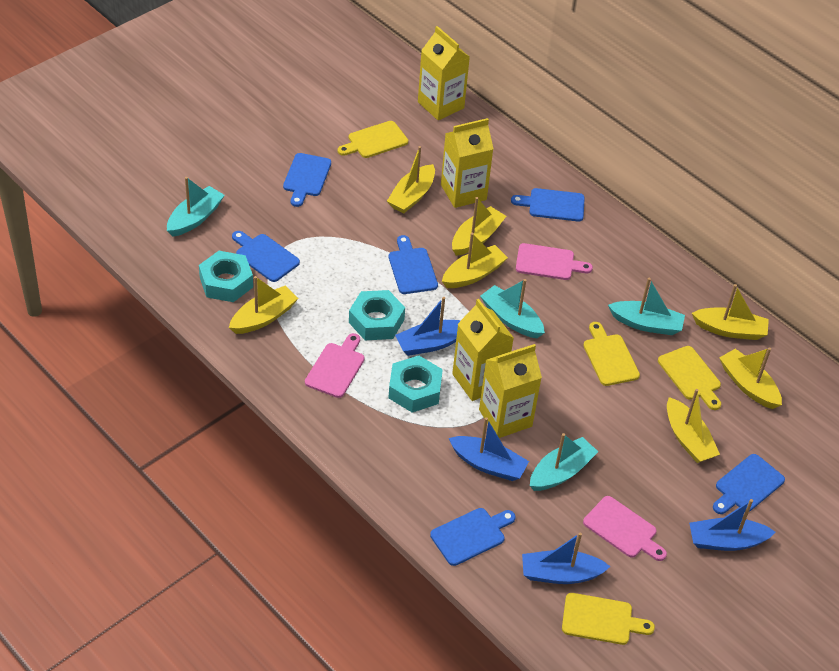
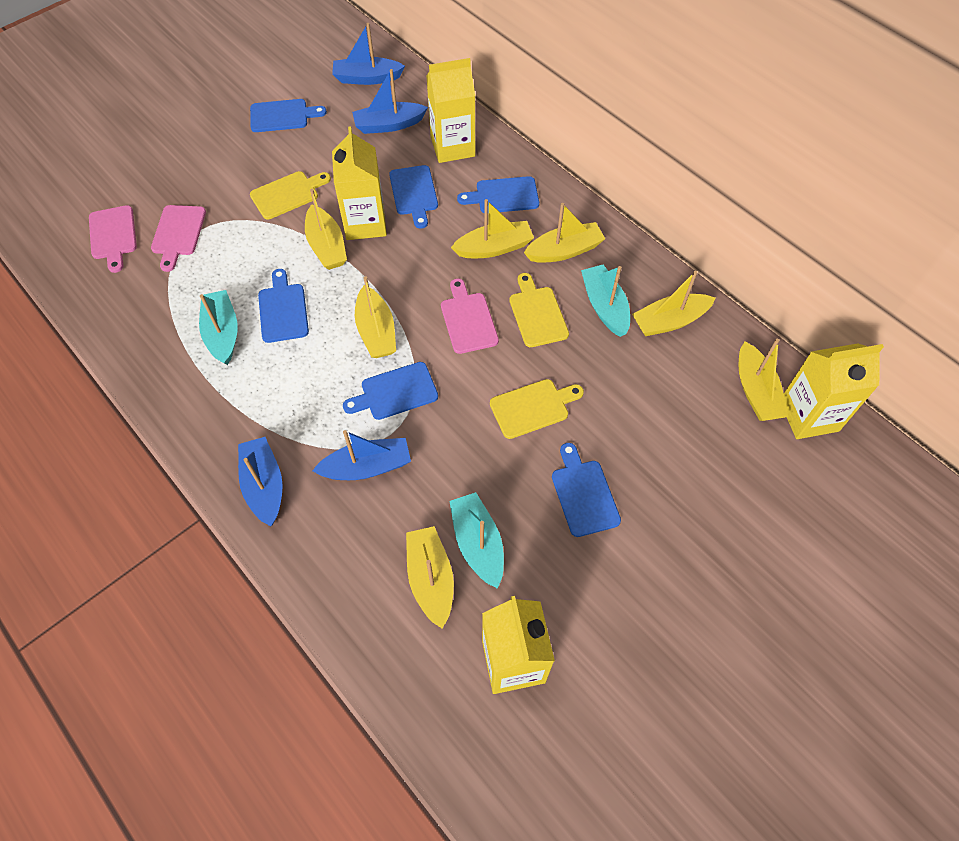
turquoise boat: 4 -> 3
turquoise nut: 3 -> 0
yellow cutting board: 4 -> 3

